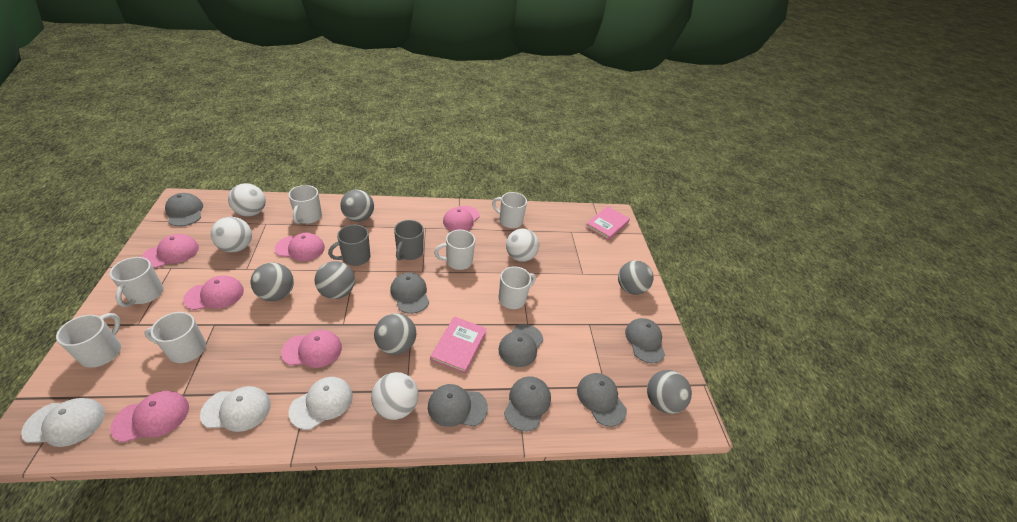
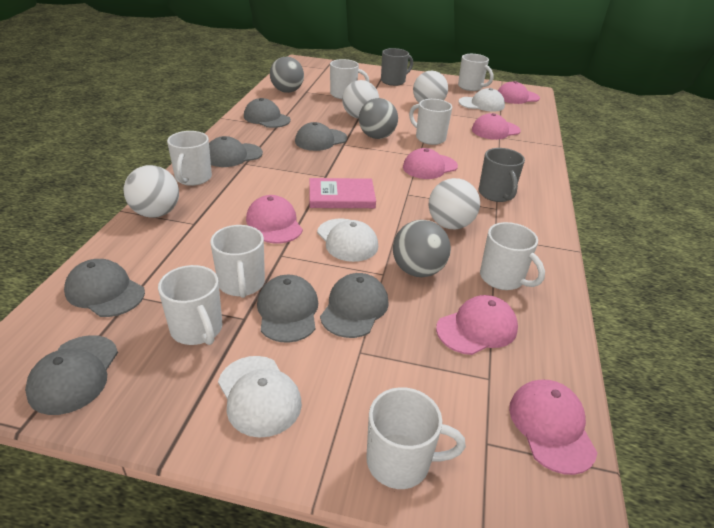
grey ball: 6 -> 3
pink book: 2 -> 1
white mug: 7 -> 8

